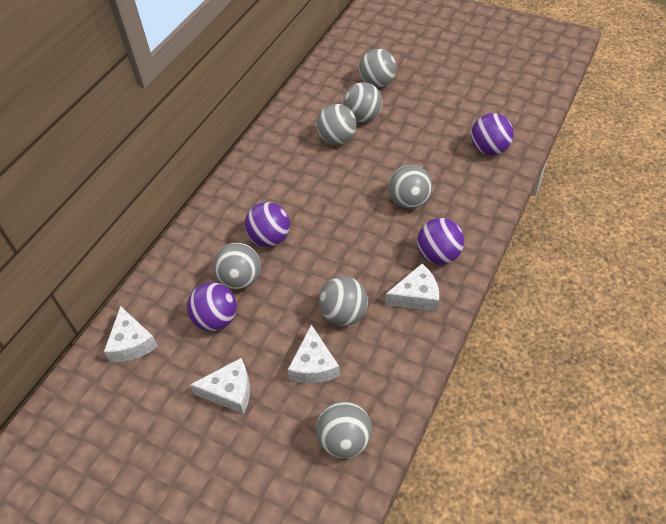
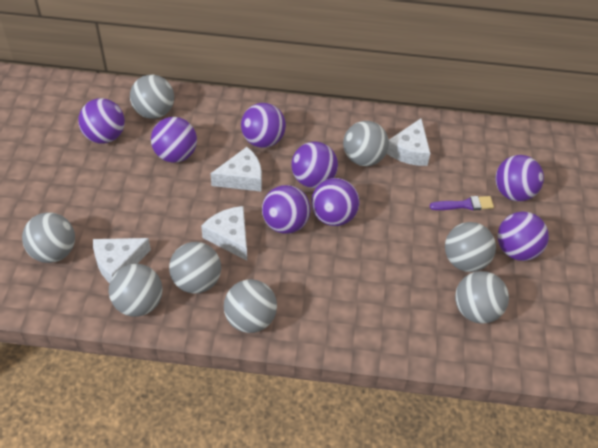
grey ball: 7 -> 8
purple ball: 4 -> 8
purple brush: 0 -> 1

